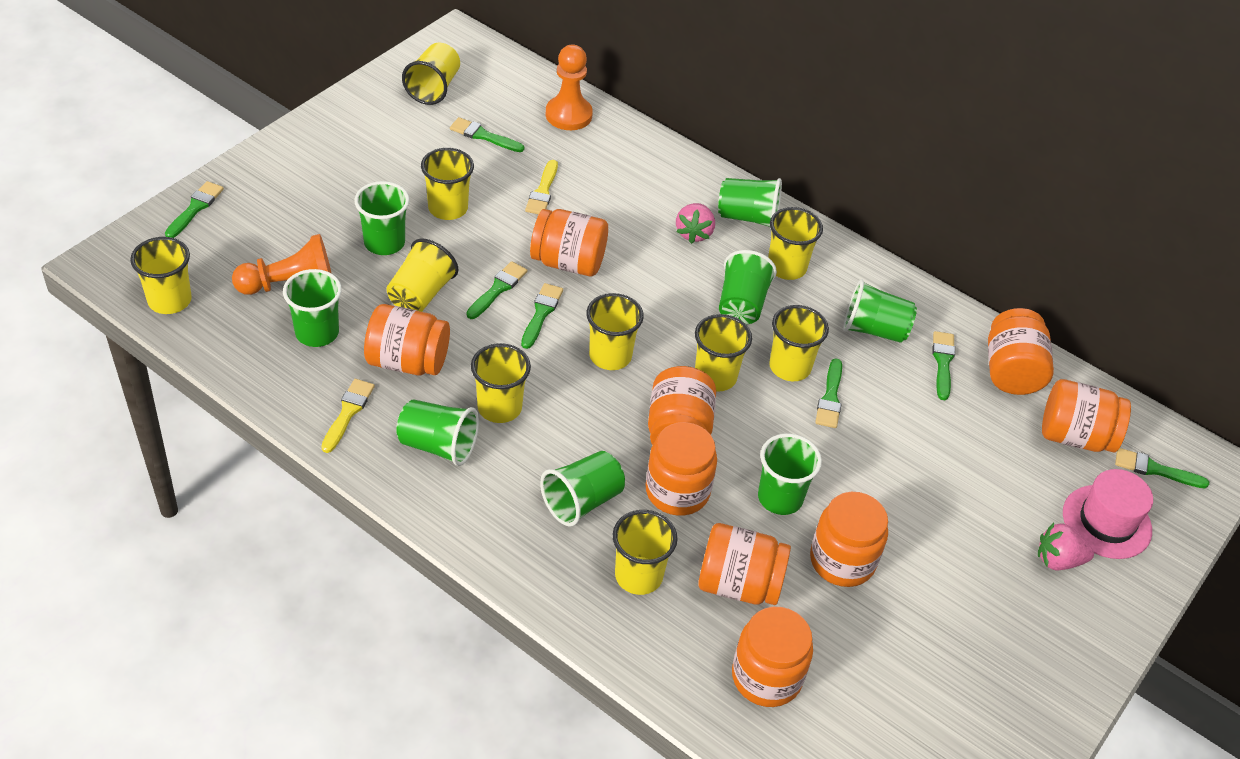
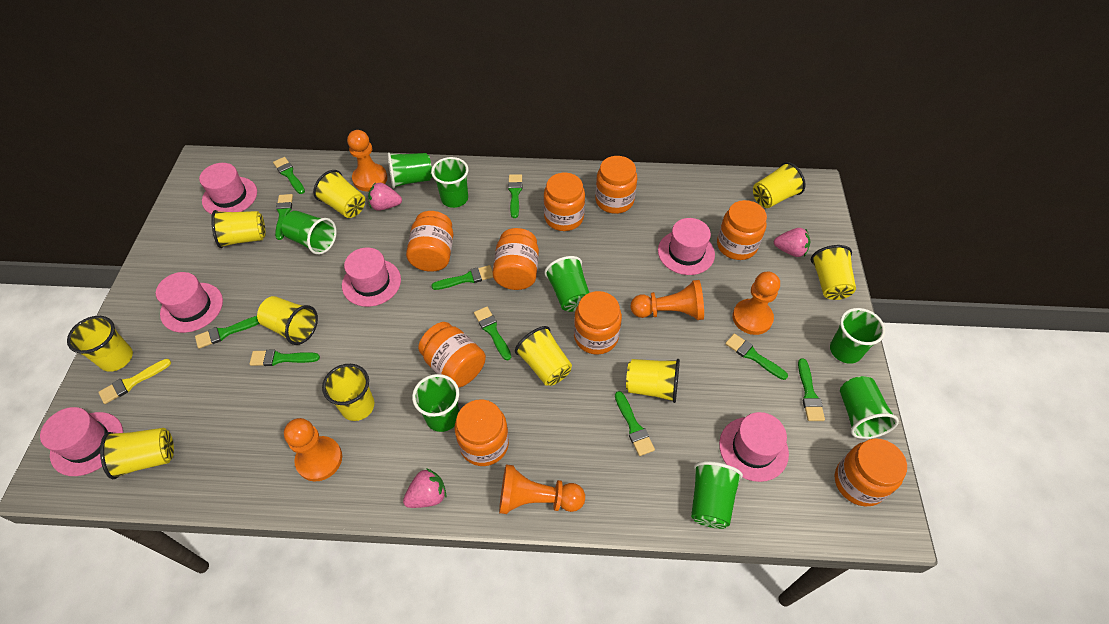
green brush: 7 -> 10
orange pawn: 2 -> 5
pink hat: 1 -> 6
pink strawberry: 2 -> 3
yellow brush: 2 -> 1

